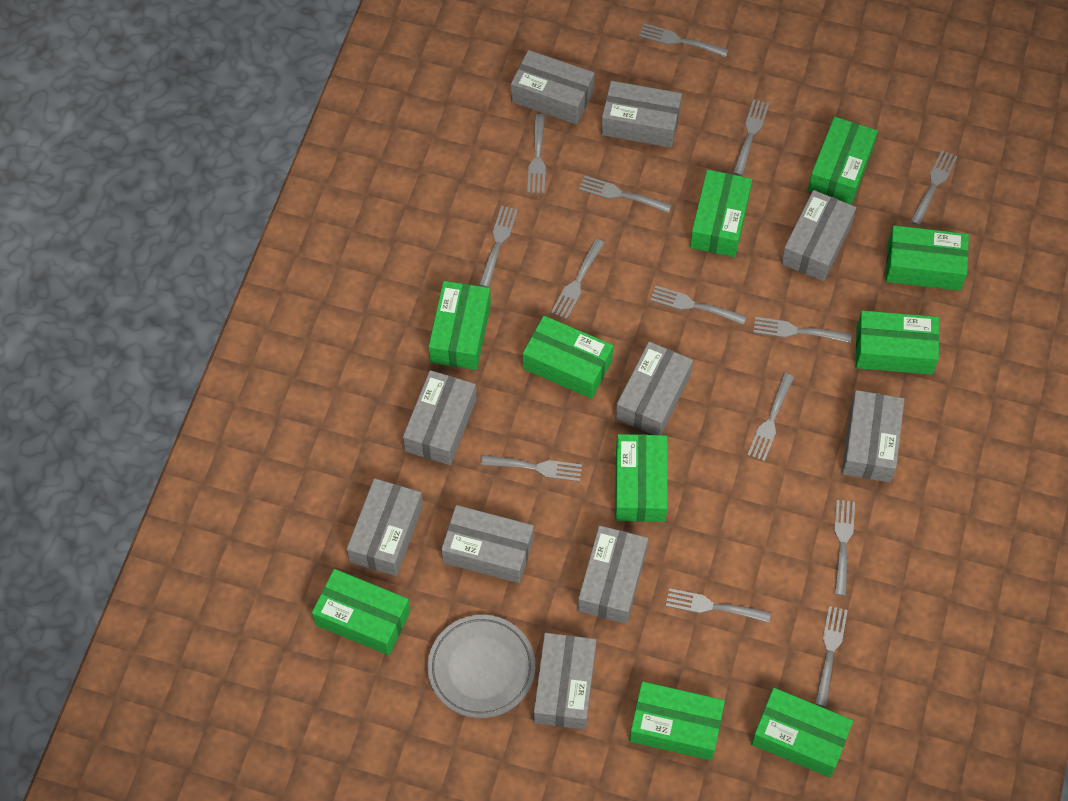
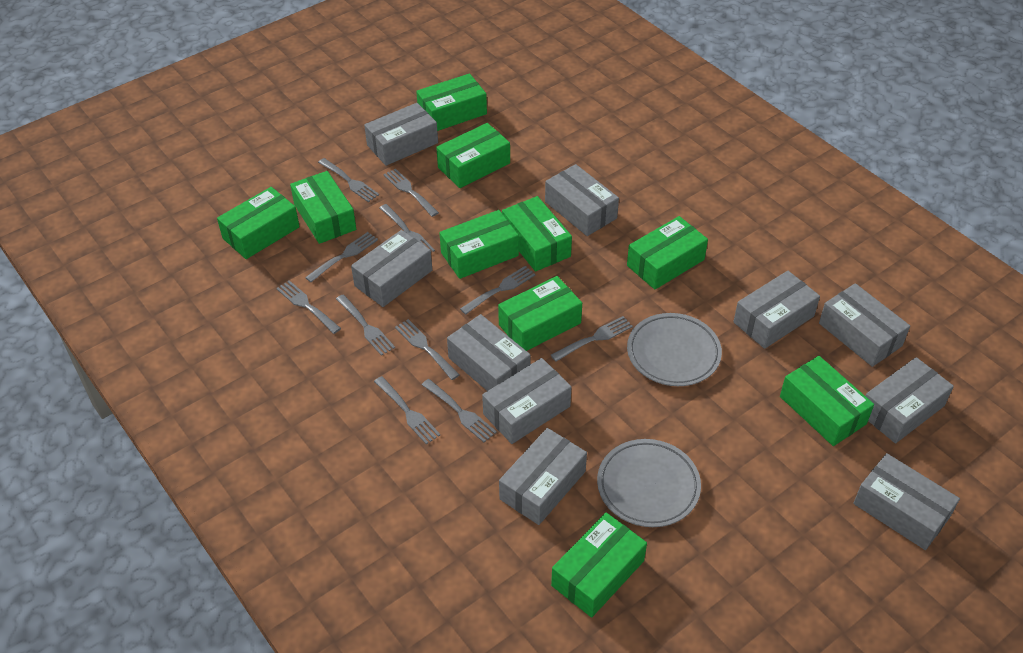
grey fork: 14 -> 11
grey plate: 1 -> 2

